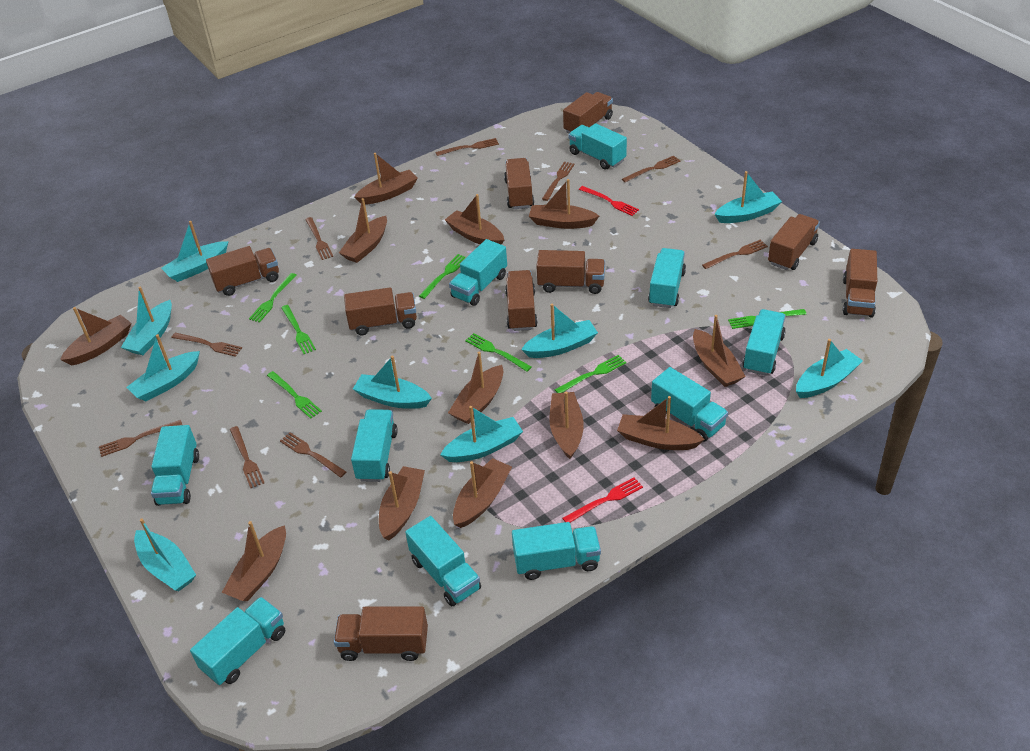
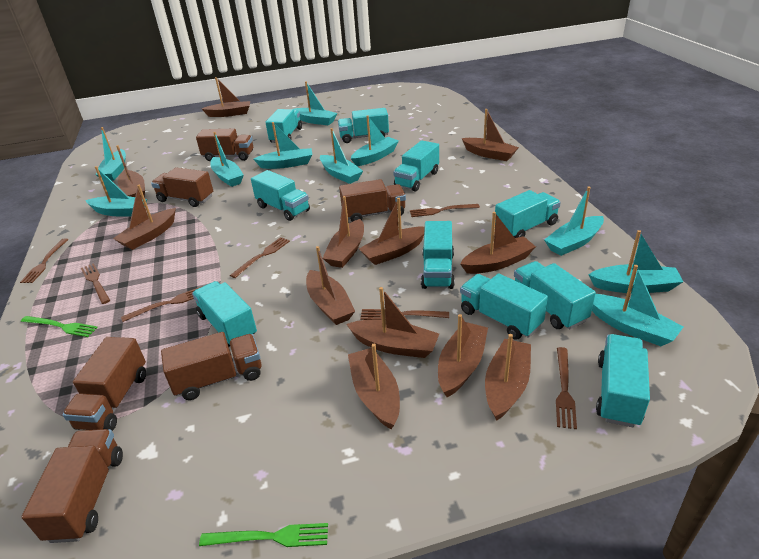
brown fork: 9 -> 7
brown truck: 9 -> 6
green fork: 7 -> 2
red fork: 2 -> 0
turquoise boat: 9 -> 10

